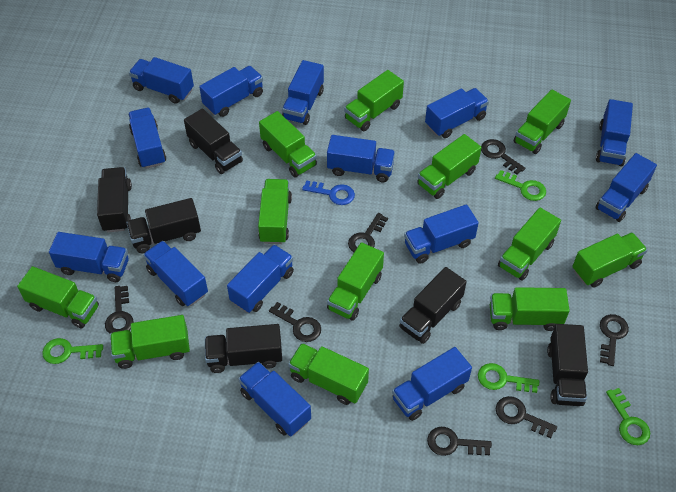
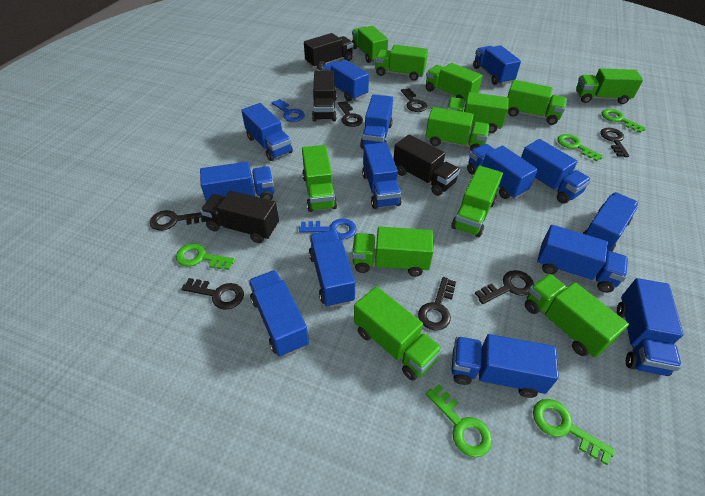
black truck: 6 -> 4
blue key: 1 -> 2
green key: 4 -> 5

